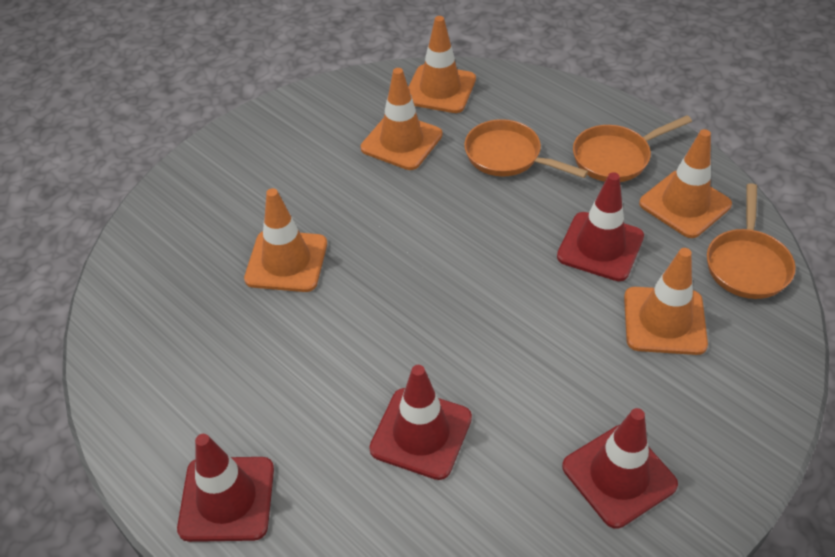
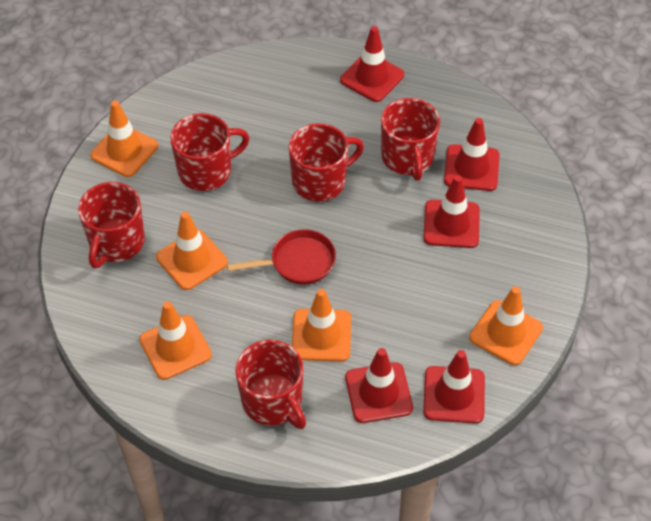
orange pan: 3 -> 0
red mug: 0 -> 5
red pan: 0 -> 1
red traffic cone: 4 -> 5

